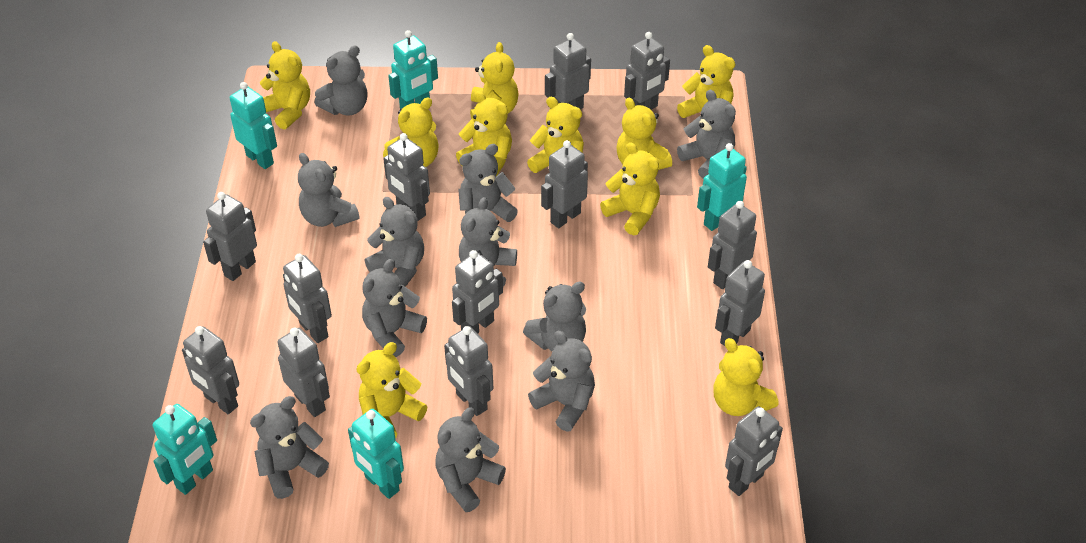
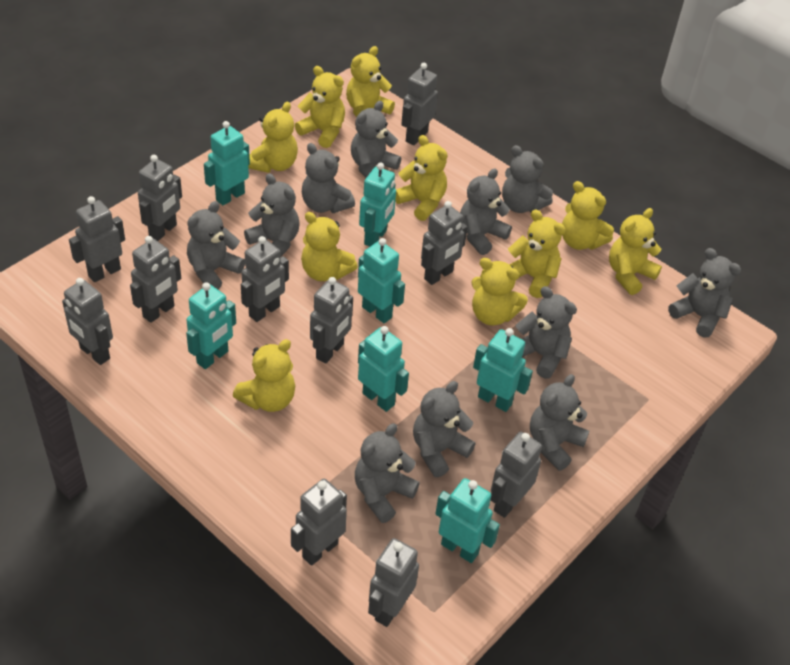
grey robot: 13 -> 11
turquoise robot: 5 -> 7

